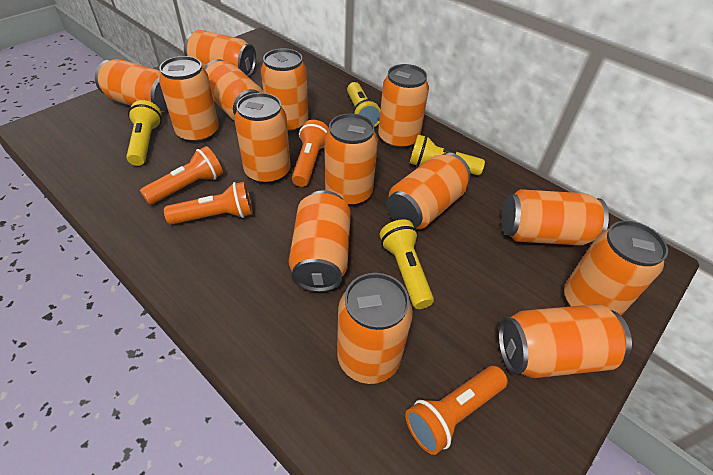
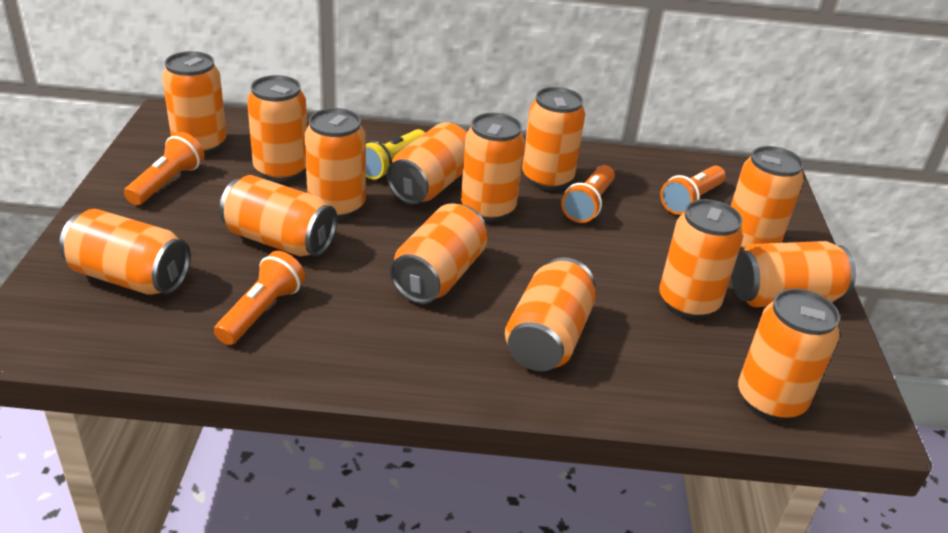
yellow flashlight: 4 -> 1

